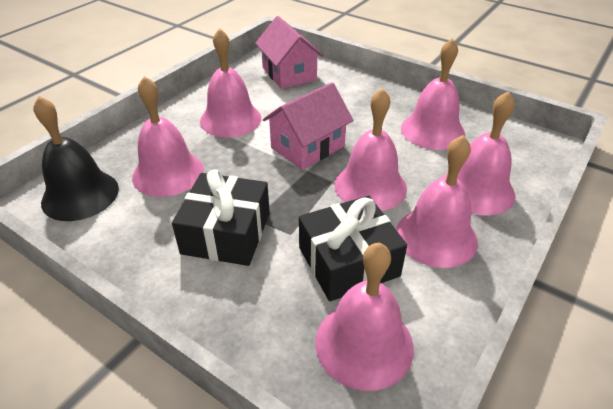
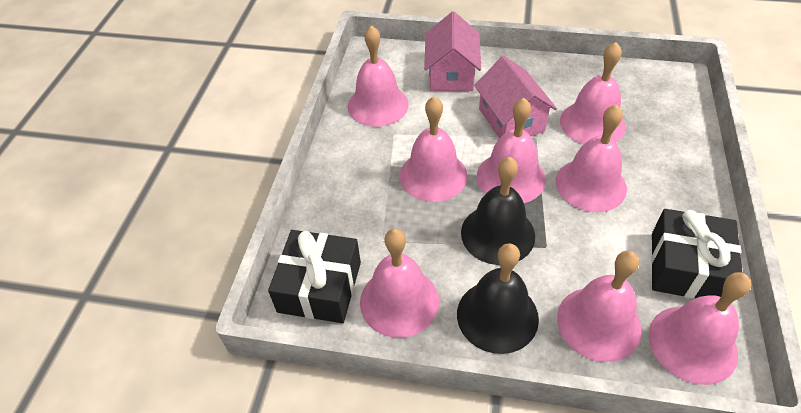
black bell: 1 -> 2
pink bell: 7 -> 8

